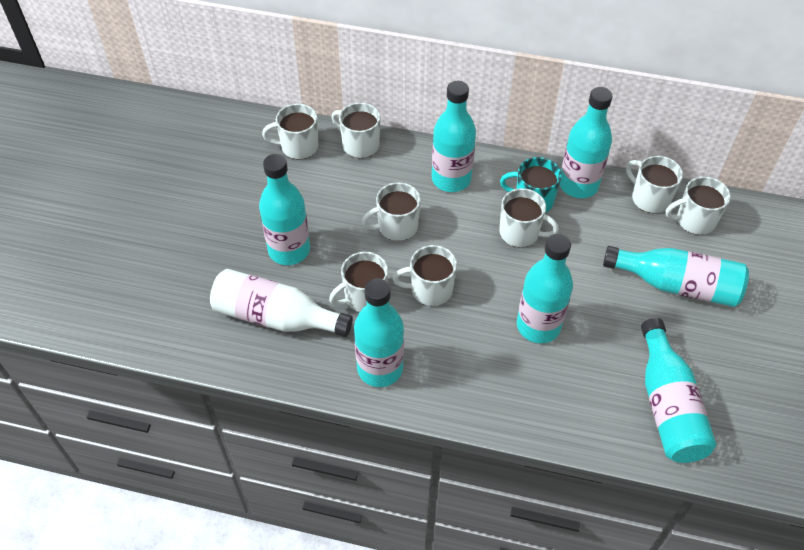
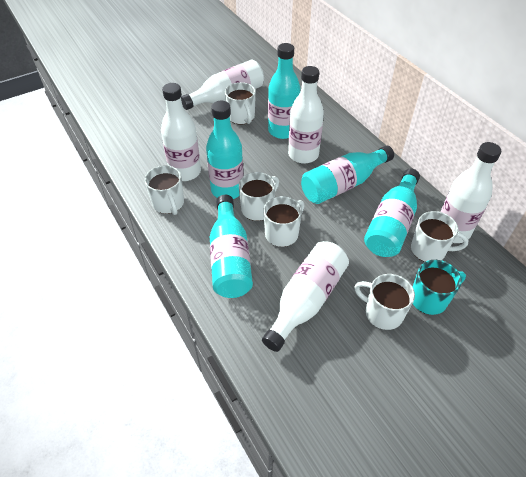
turquoise bottle: 7 -> 5
white bottle: 1 -> 5
white mug: 8 -> 6

